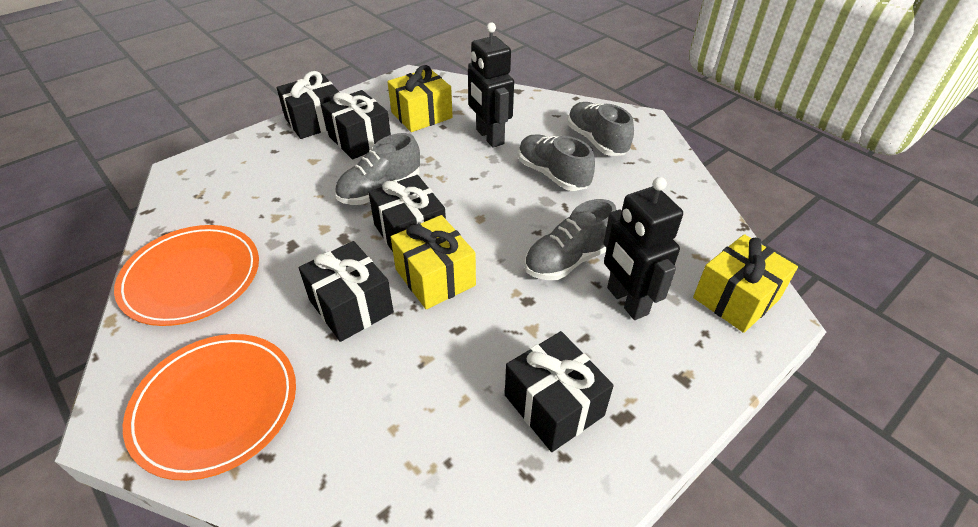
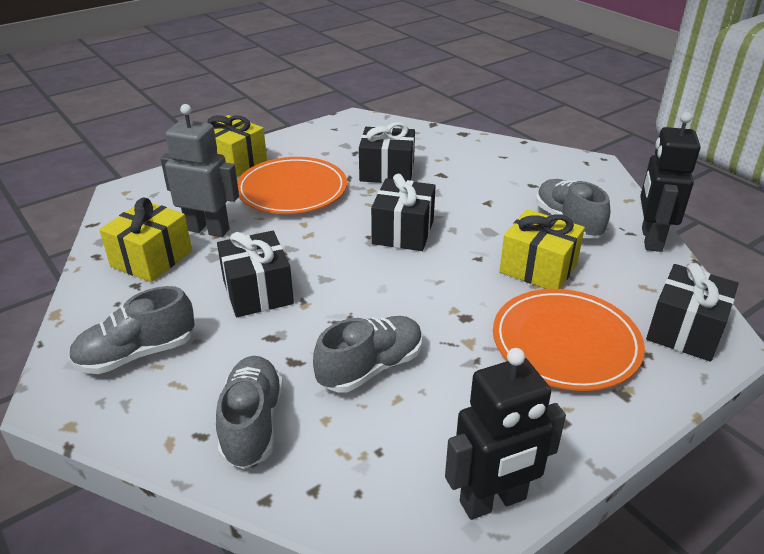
black gift: 5 -> 4
grey robot: 0 -> 1

